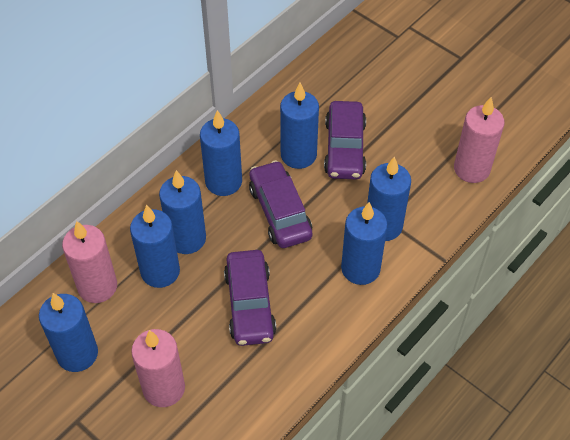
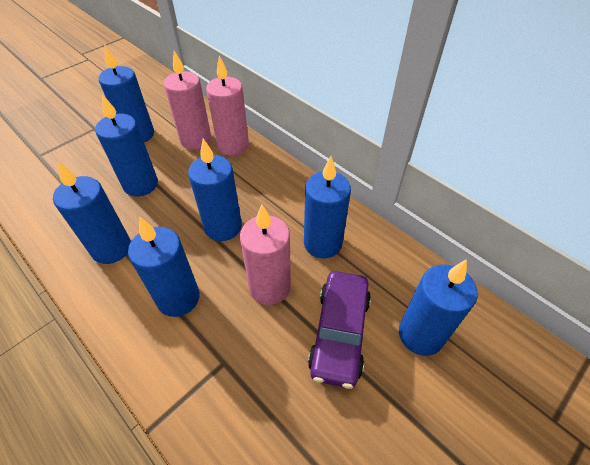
purple car: 3 -> 1

